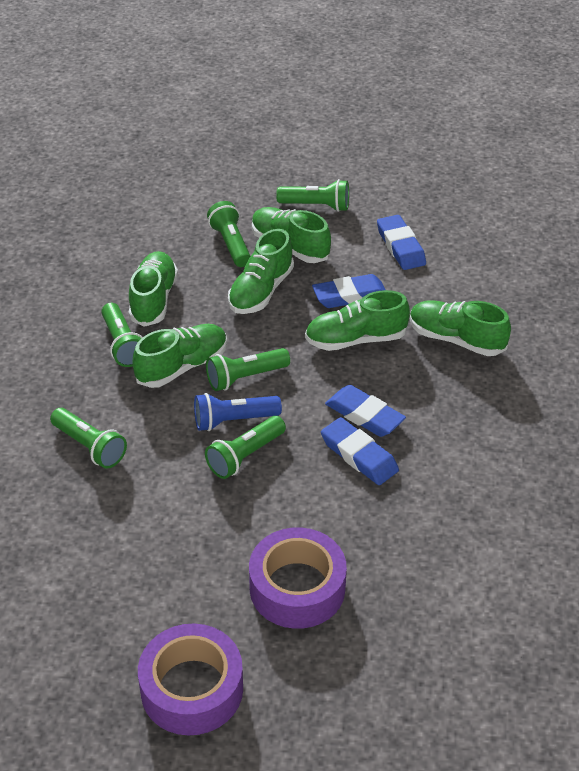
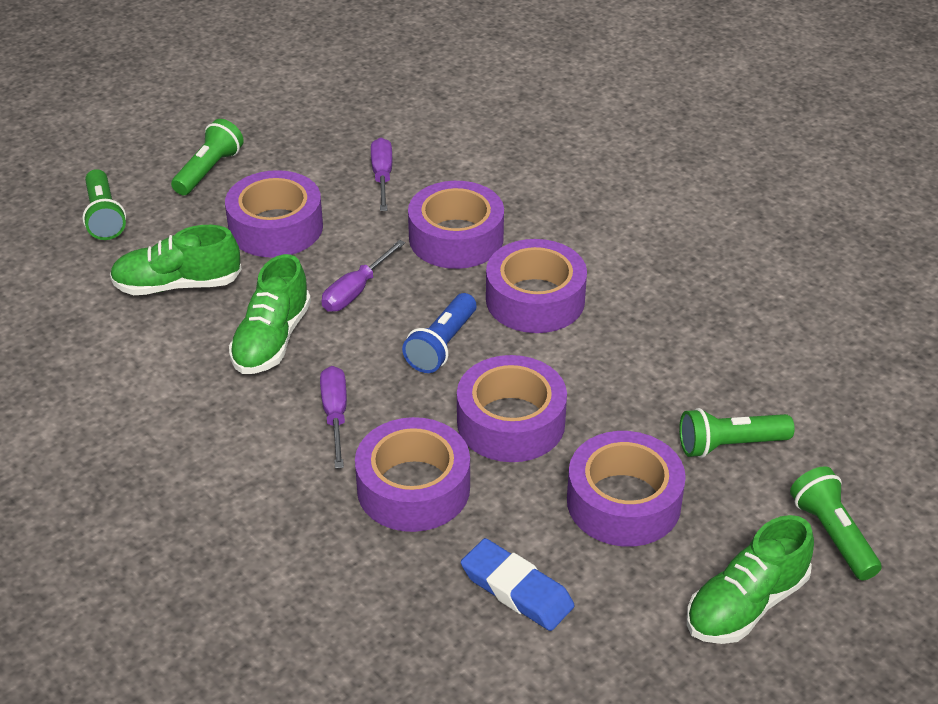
blue eraser: 4 -> 1
green flashlight: 6 -> 4
green shoe: 6 -> 3
purple screwdriver: 0 -> 3
purple tape: 2 -> 6

